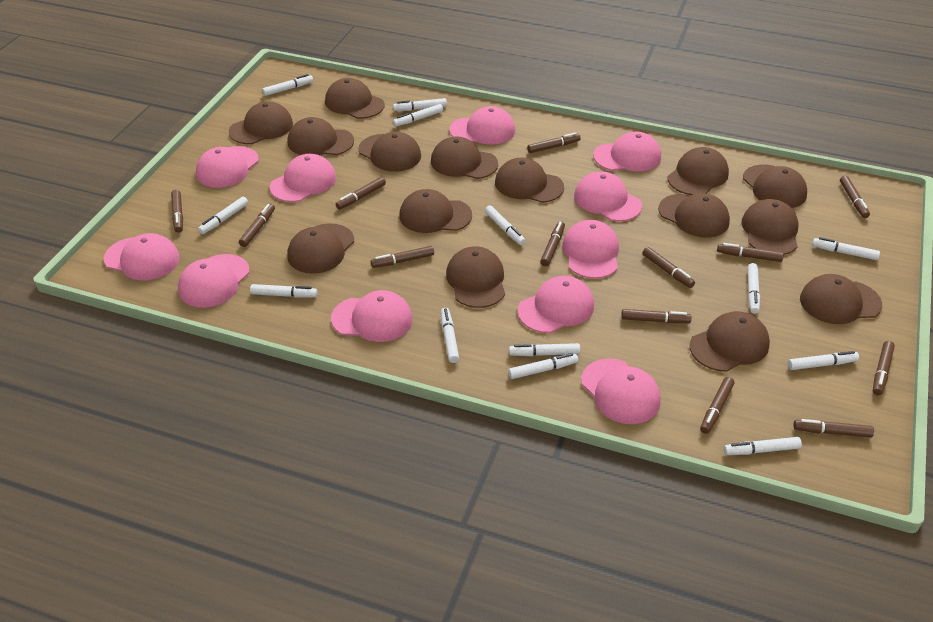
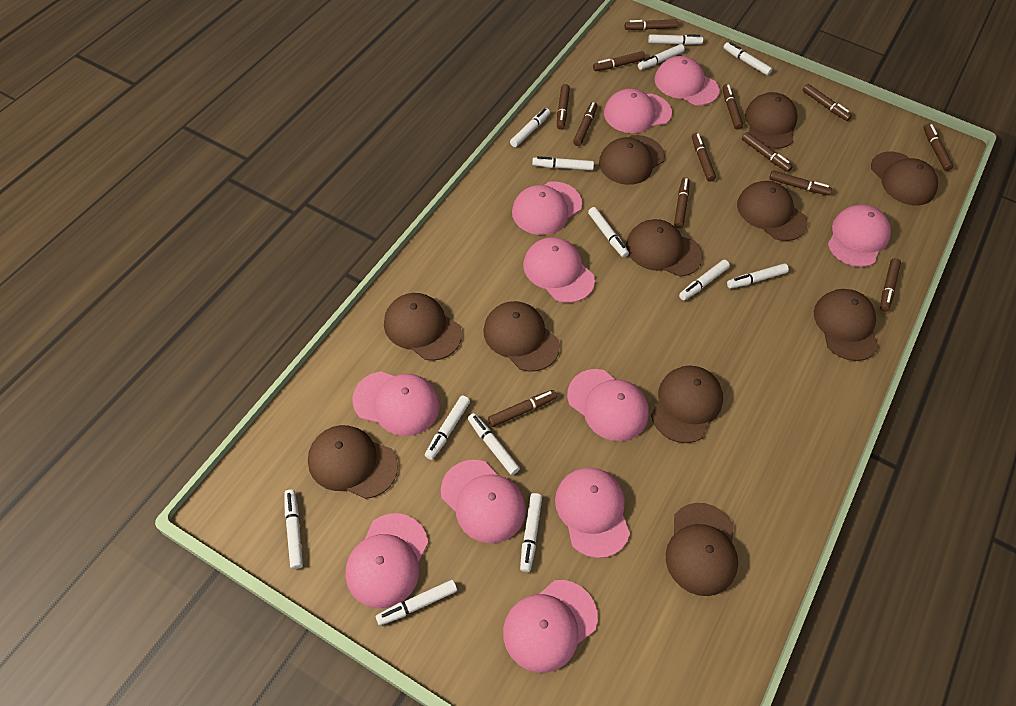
brown cap: 15 -> 11

